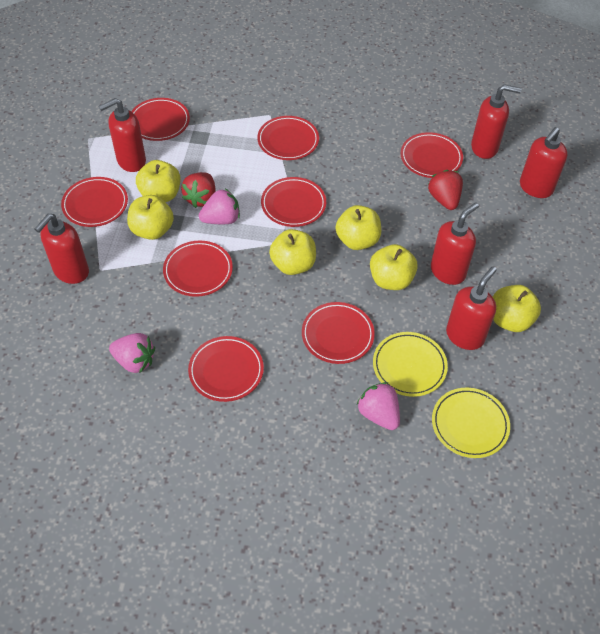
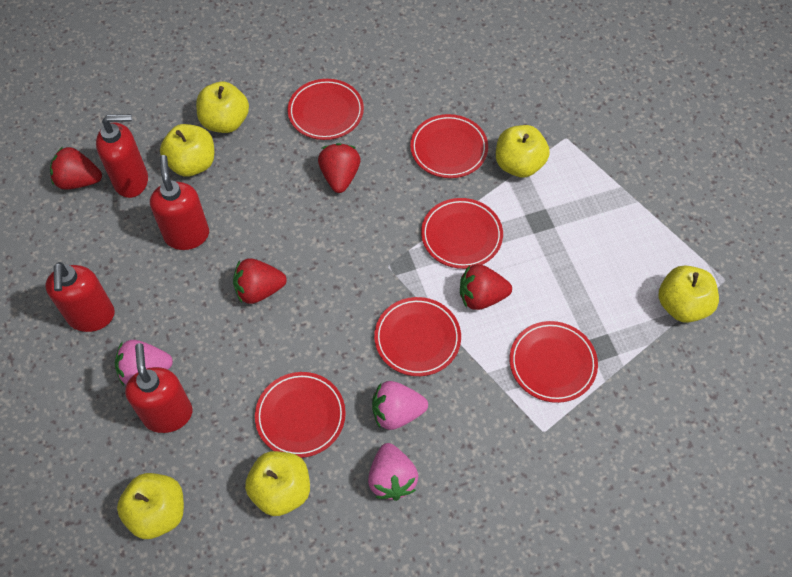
red plate: 8 -> 6
red soap dispenser: 6 -> 4
red strawberry: 2 -> 4
yellow plate: 2 -> 0

